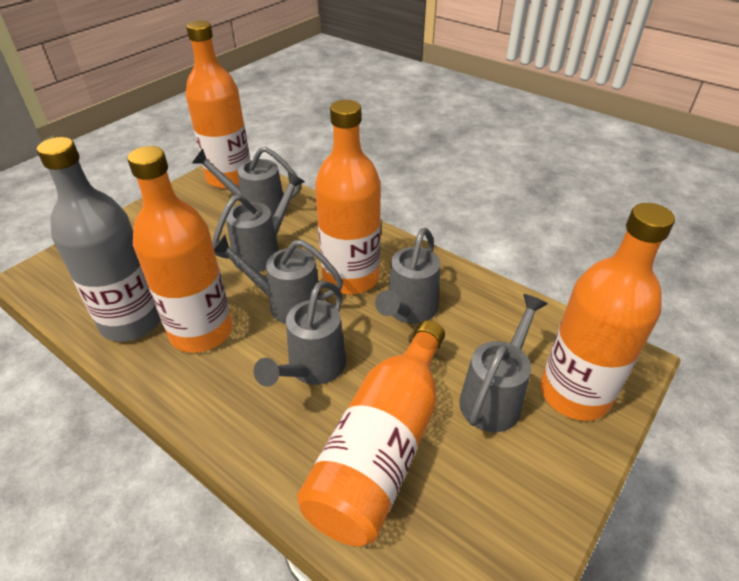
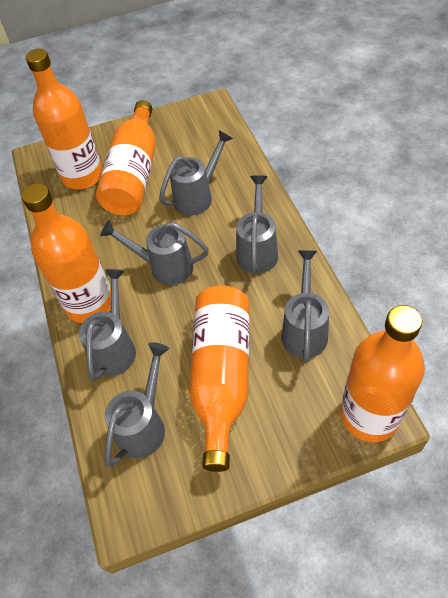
grey bottle: 1 -> 0

